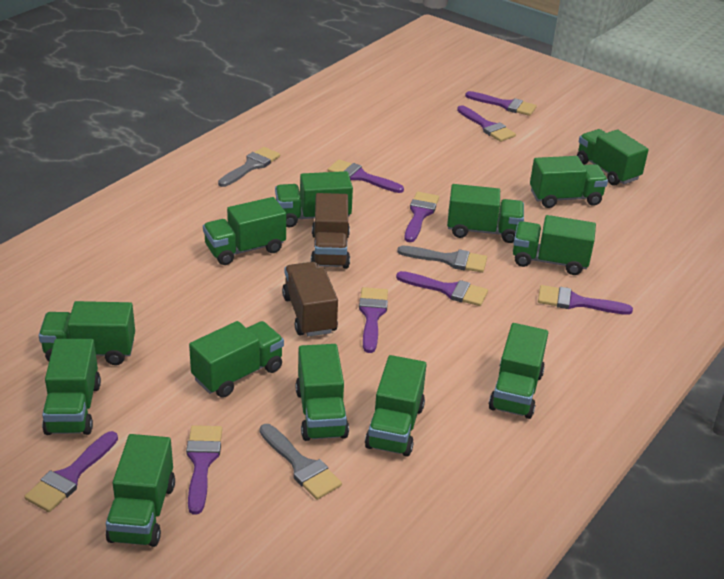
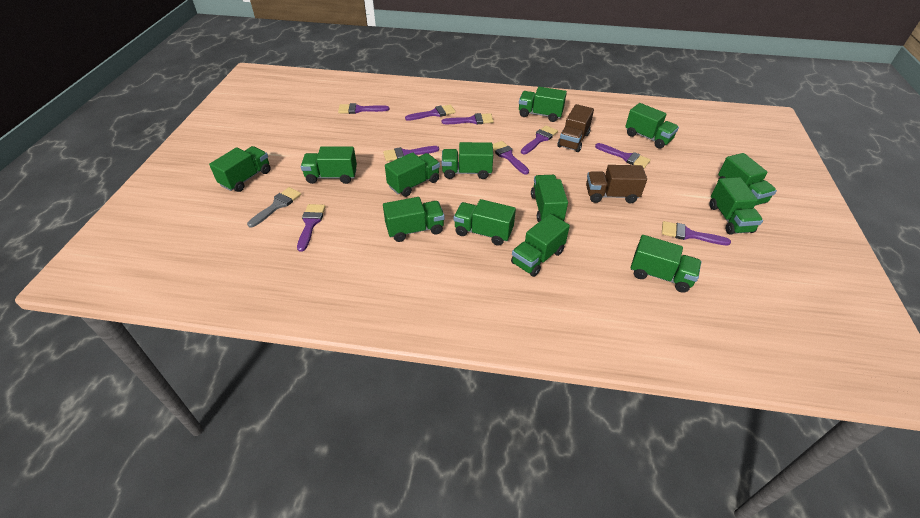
grey brush: 3 -> 1

